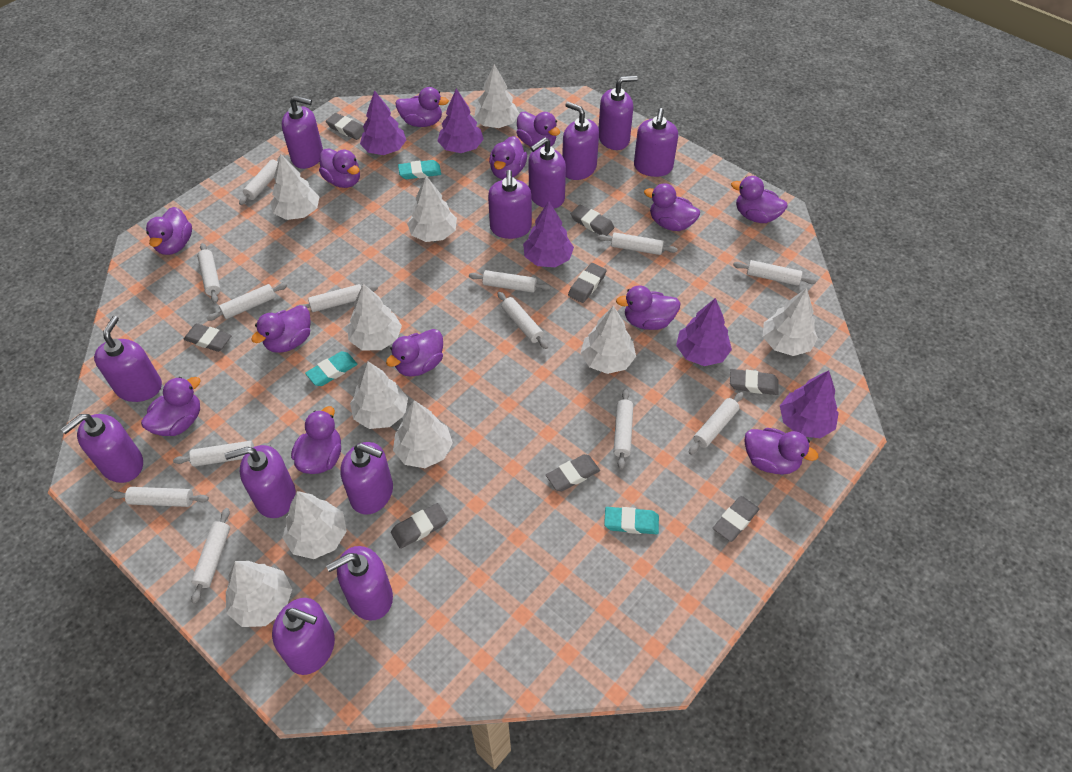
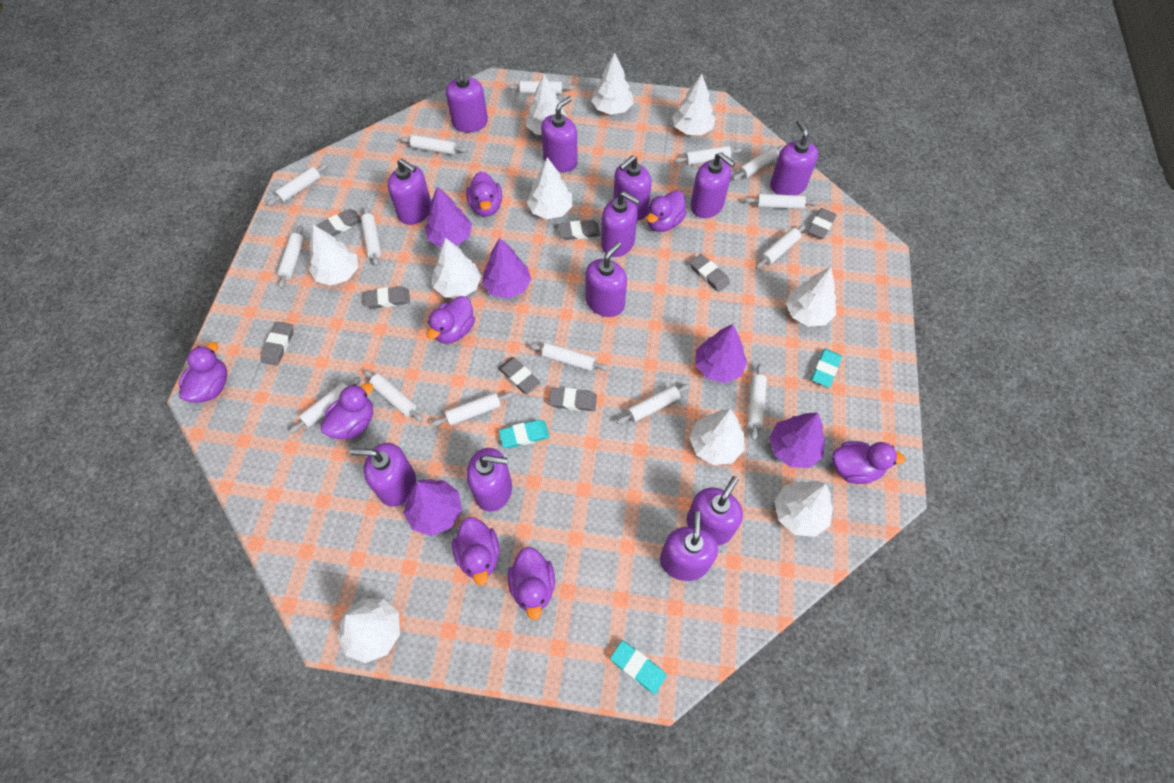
purple duck: 13 -> 8
white rolling pin: 13 -> 15

